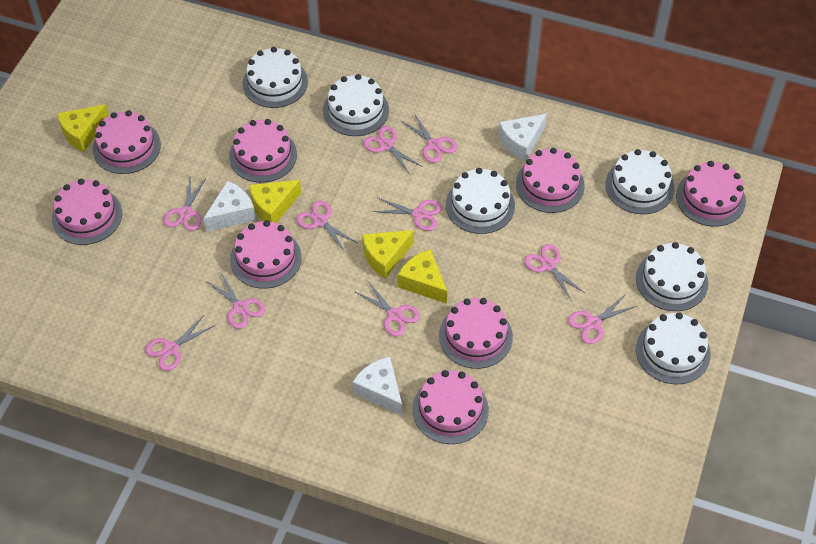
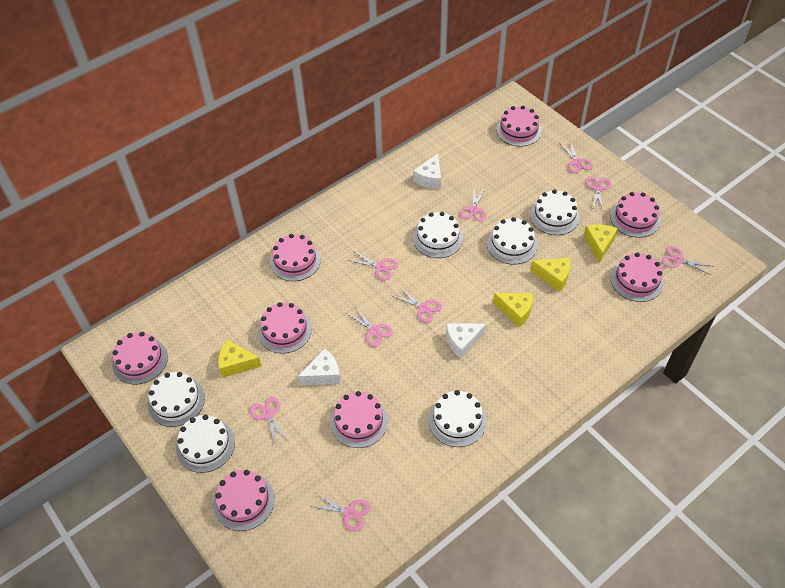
pink scissors: 10 -> 9

